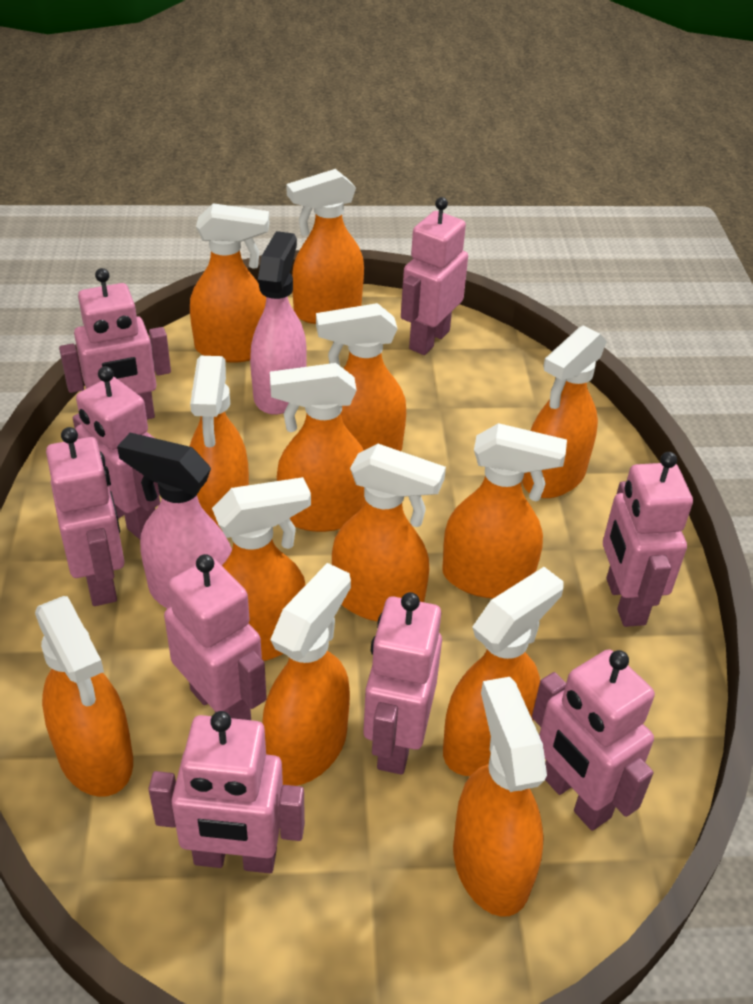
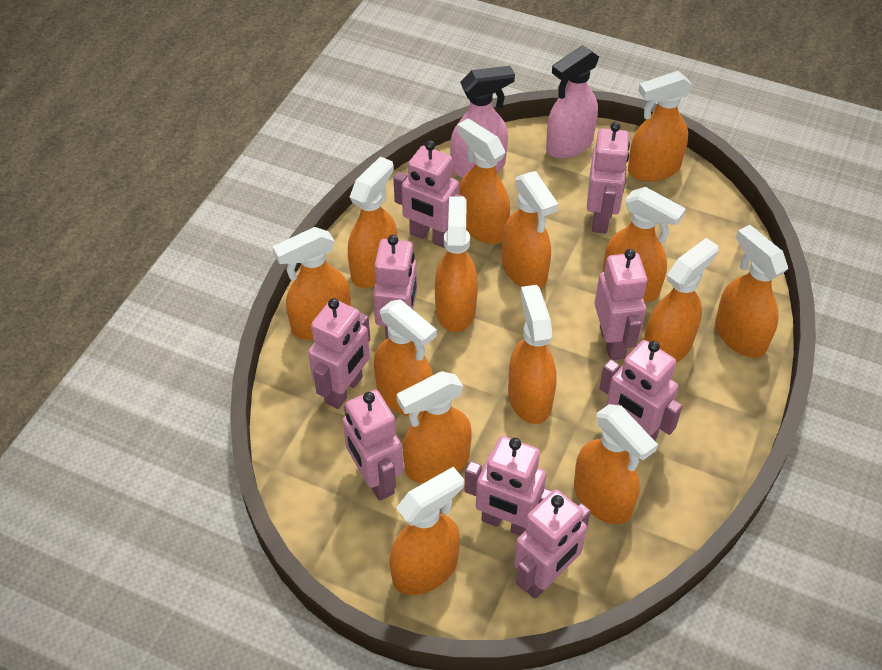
orange spray bottle: 13 -> 14

